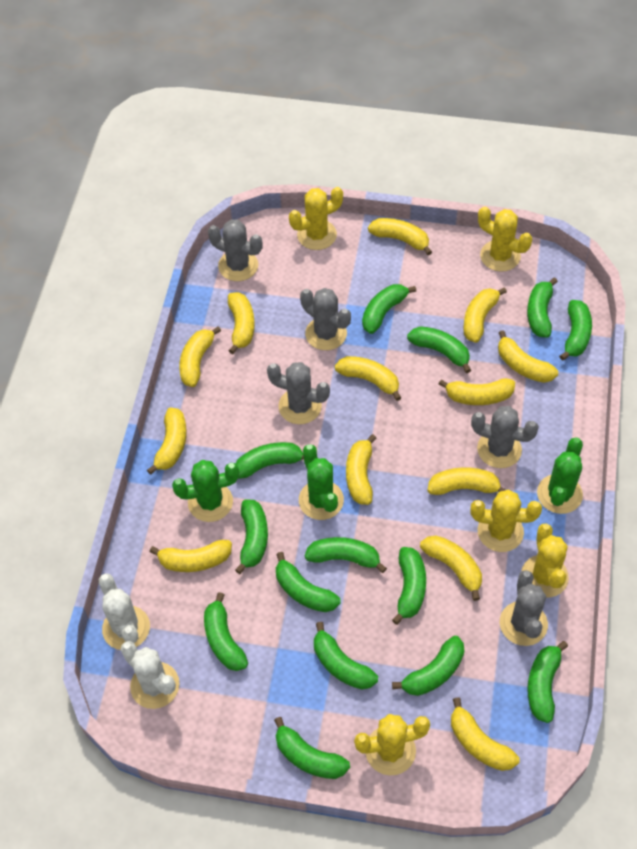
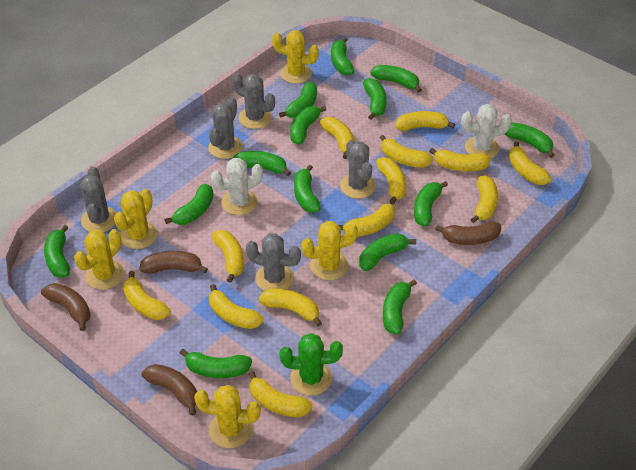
brown banana: 0 -> 4
green cactus: 3 -> 1

